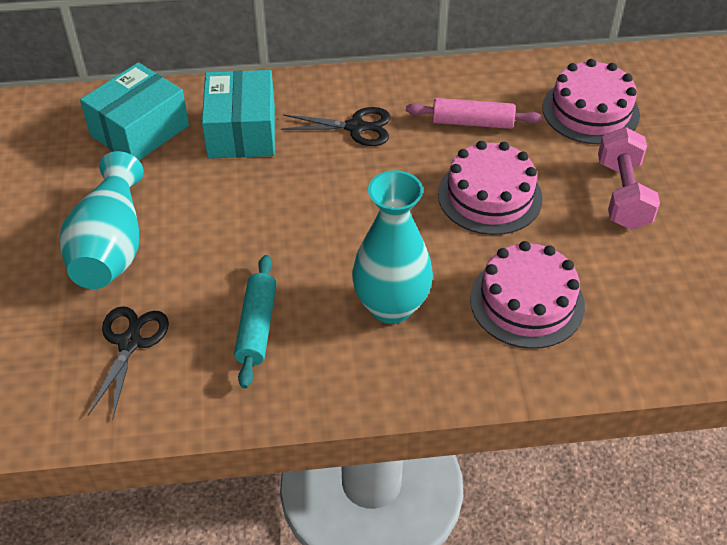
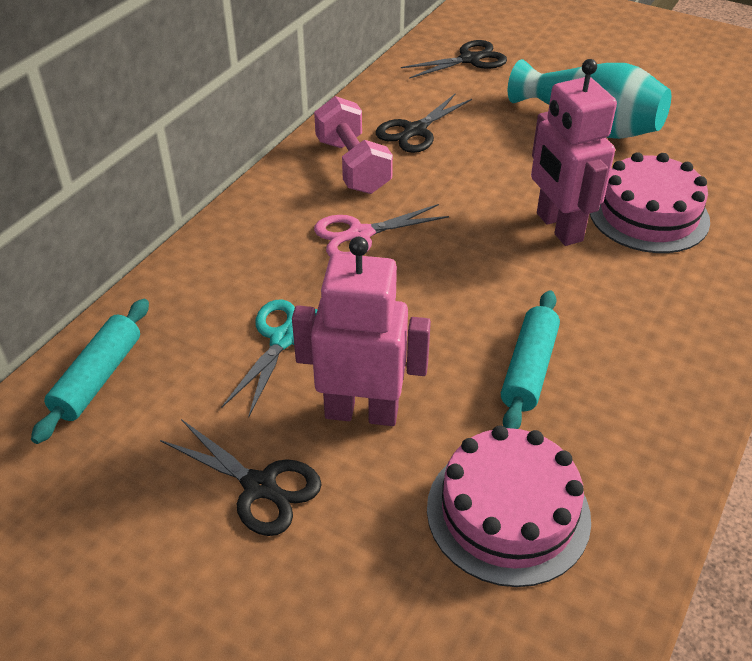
black scissors: 2 -> 3
pink cake: 3 -> 2
pink robot: 0 -> 2
pink rolling pin: 1 -> 0
pink scissors: 0 -> 1
turquoise box: 2 -> 0
turquoise rolling pin: 1 -> 2
turquoise scissors: 0 -> 1
turquoise vase: 2 -> 1

